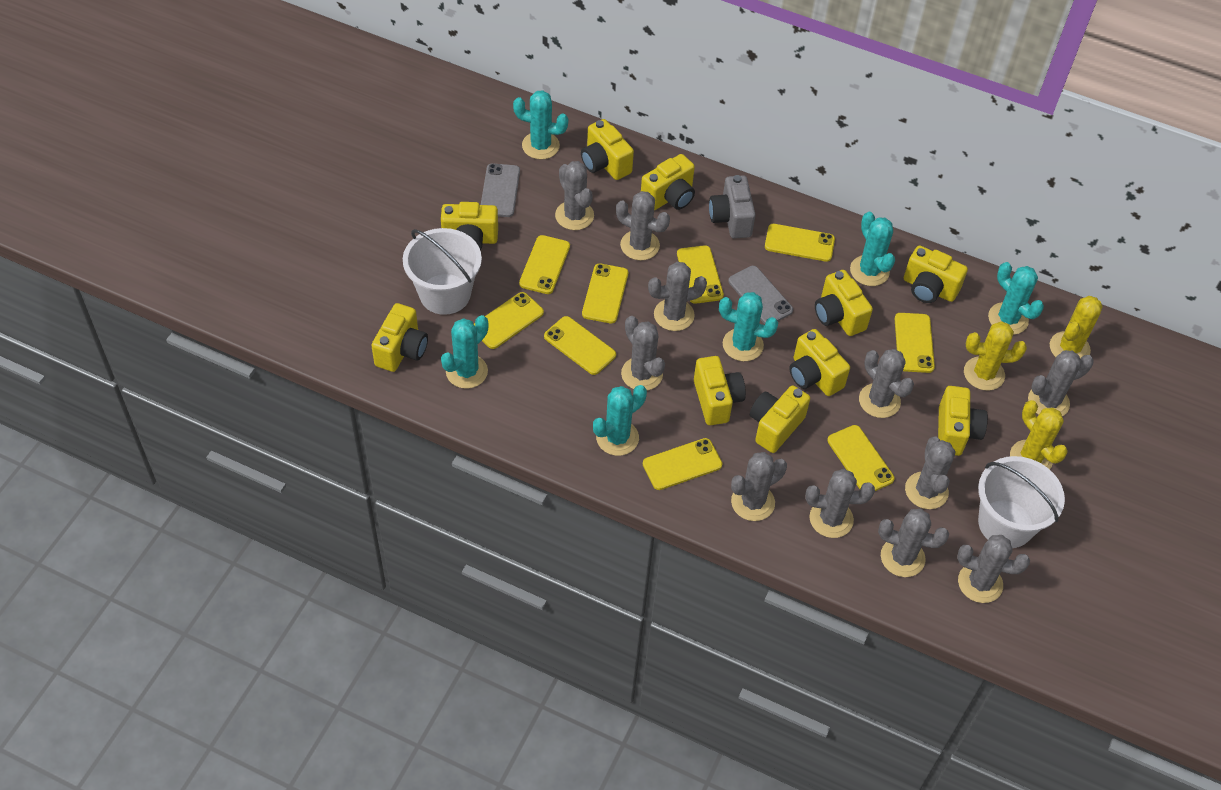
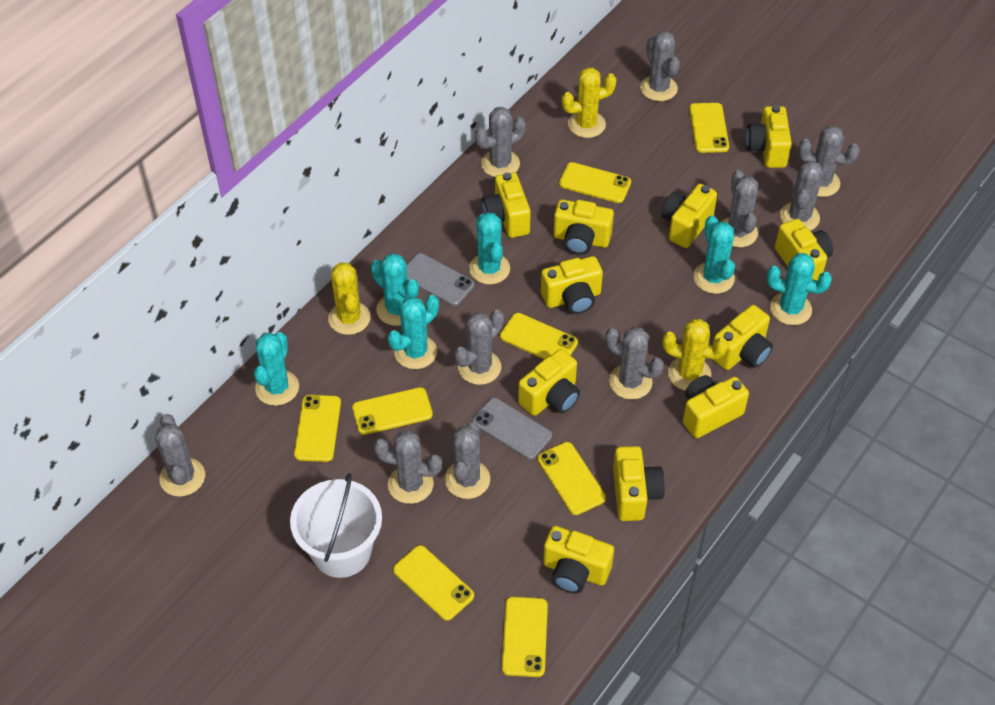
grey cactus: 11 -> 10
grey camera: 1 -> 0
white bucket: 2 -> 1
yellow camera: 10 -> 11
yellow phone: 9 -> 8

